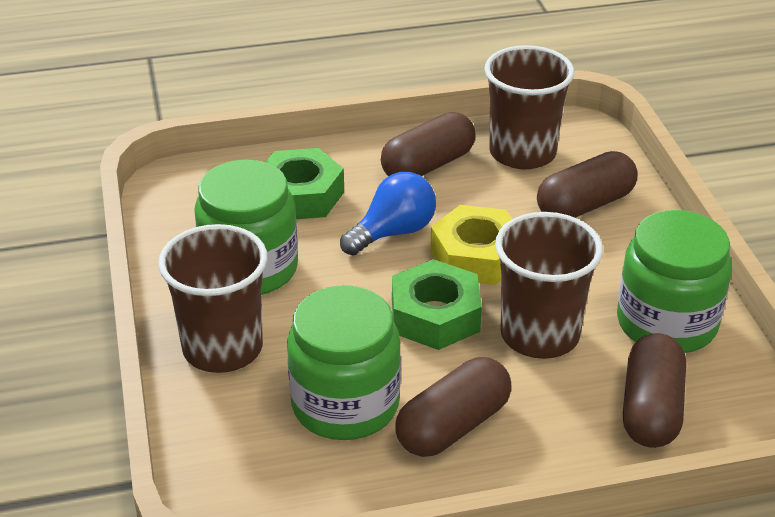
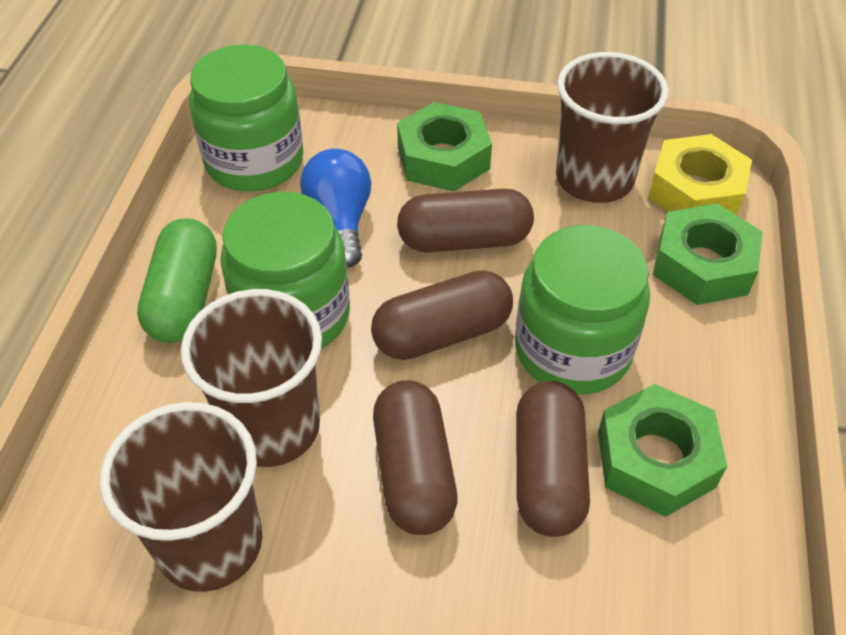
green capsule: 0 -> 1
green nut: 2 -> 3

